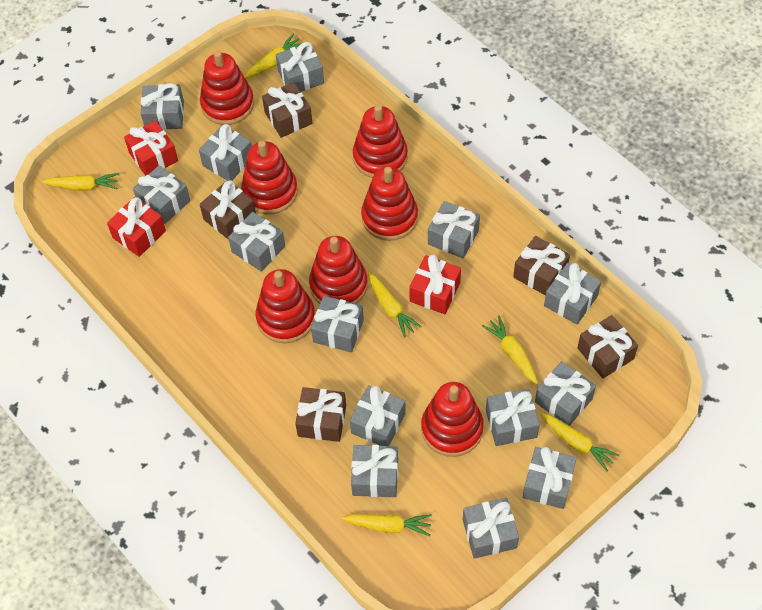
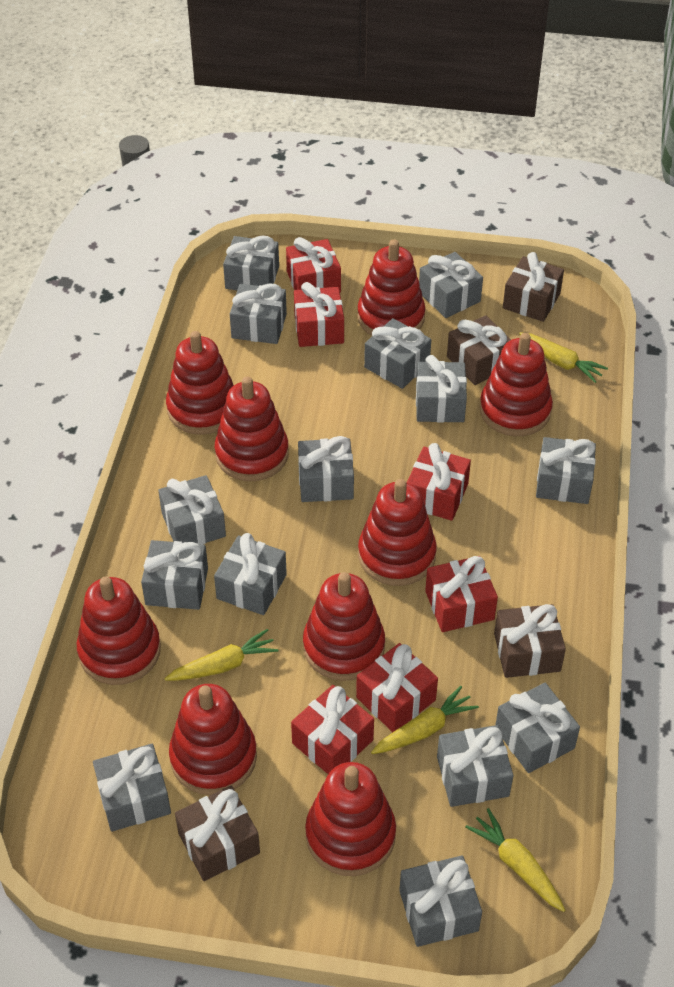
brown gift: 5 -> 4
red gift: 3 -> 6
red stacking toy: 7 -> 9
yellow carrot: 6 -> 4

